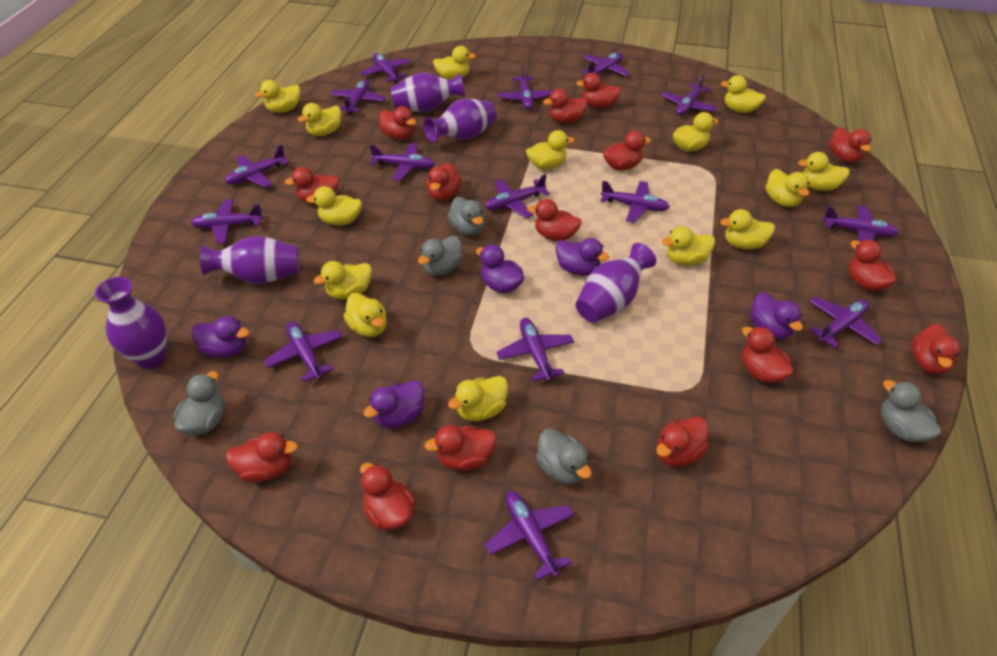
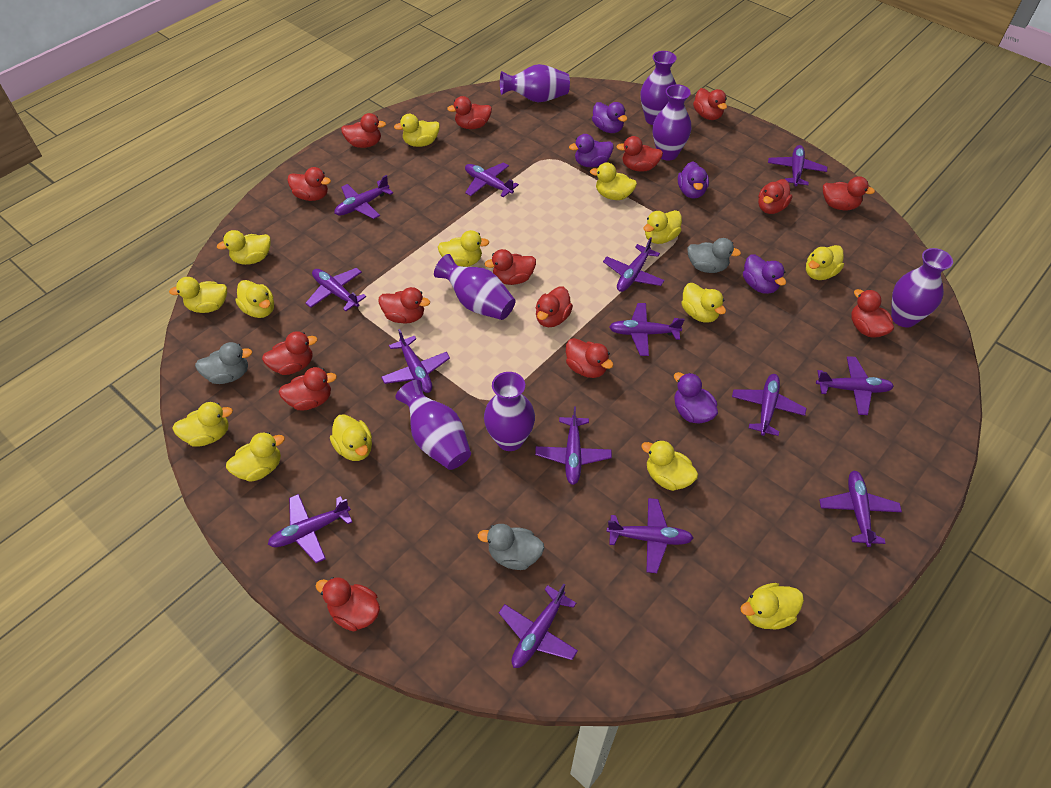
grey duck: 5 -> 3
purple plane: 15 -> 14
purple vase: 5 -> 7

